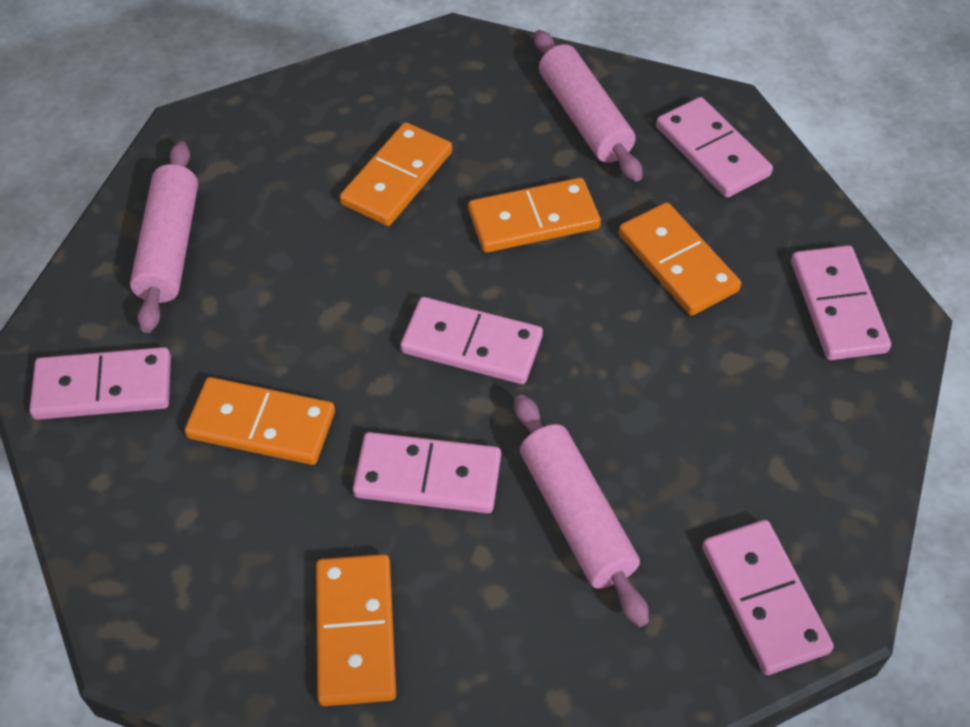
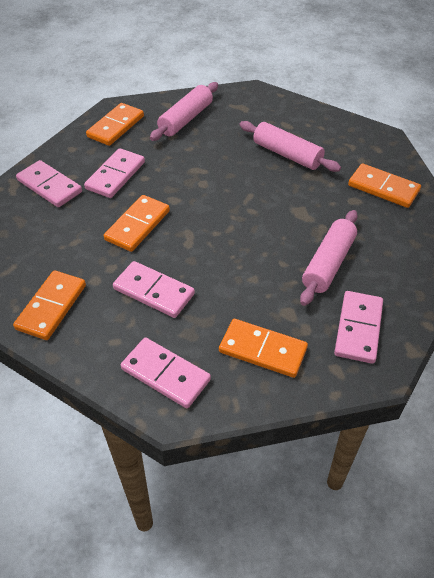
pink domino: 6 -> 5

